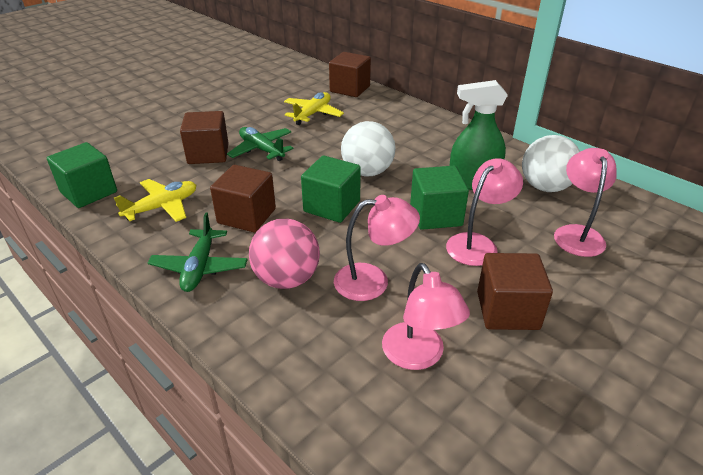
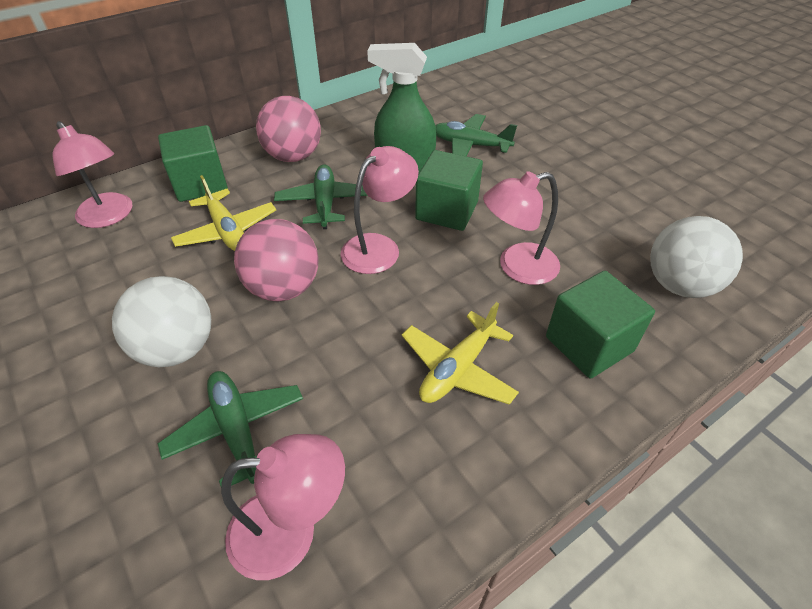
brown cube: 4 -> 0
green plane: 2 -> 3
pink ball: 1 -> 2

